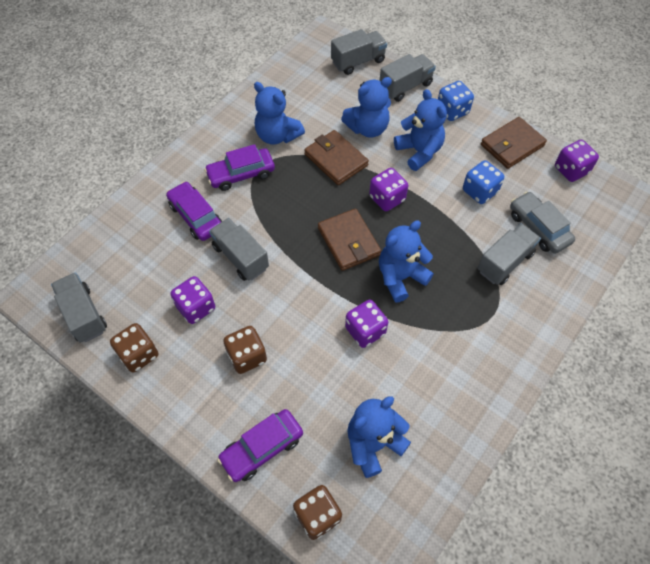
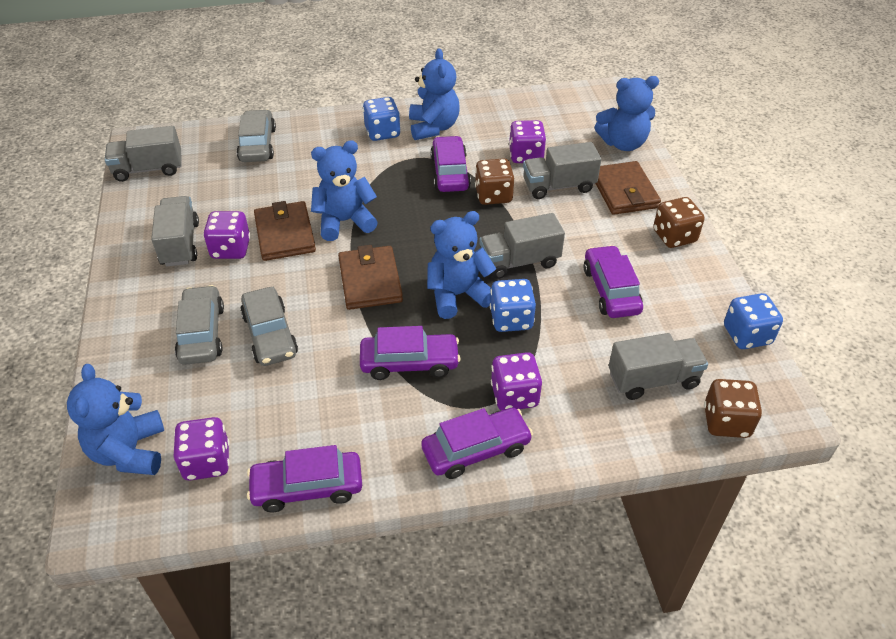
blue dice: 2 -> 3
grey car: 1 -> 3
purple car: 3 -> 5

